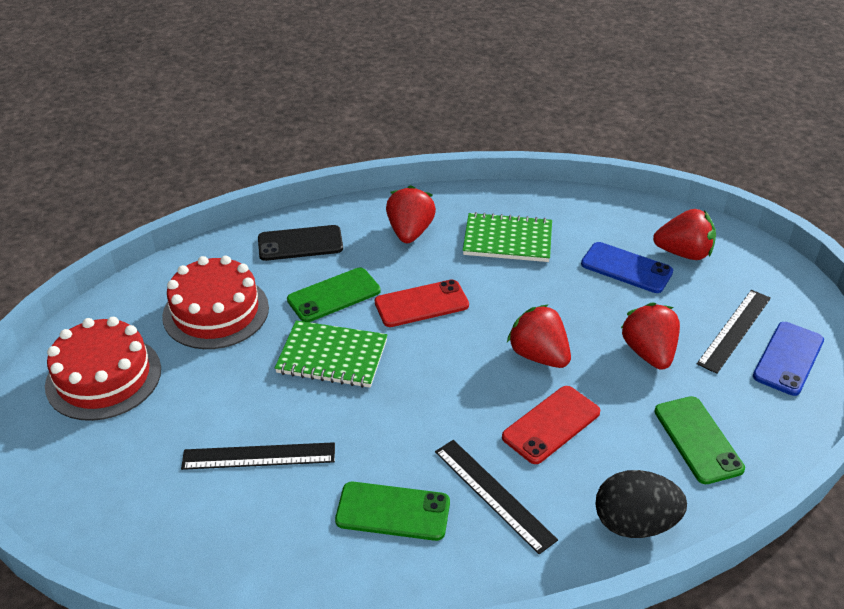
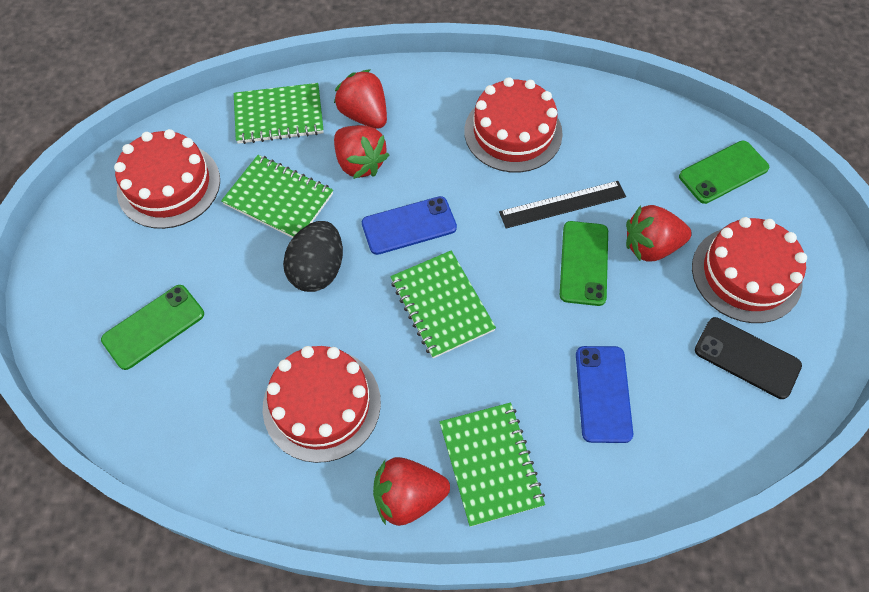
black ruler: 3 -> 1
green notebook: 2 -> 4
red cake: 2 -> 4
red phone: 2 -> 0

